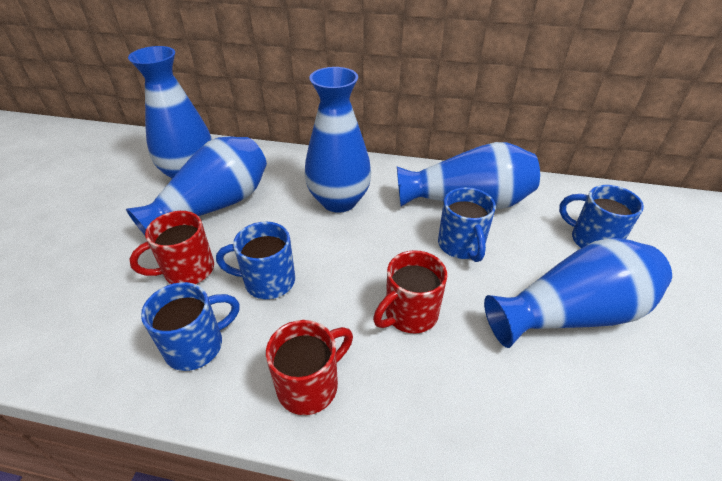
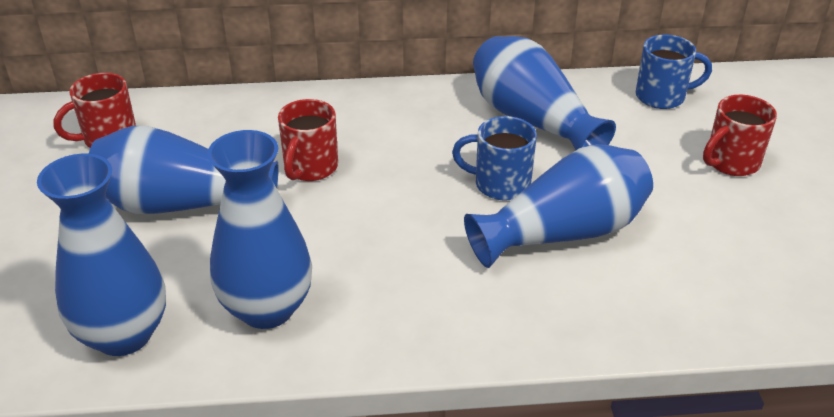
blue mug: 4 -> 2

